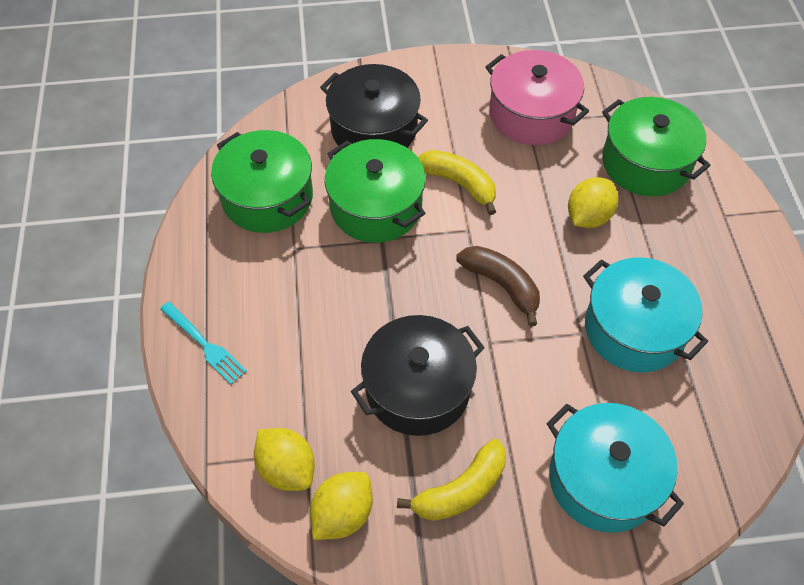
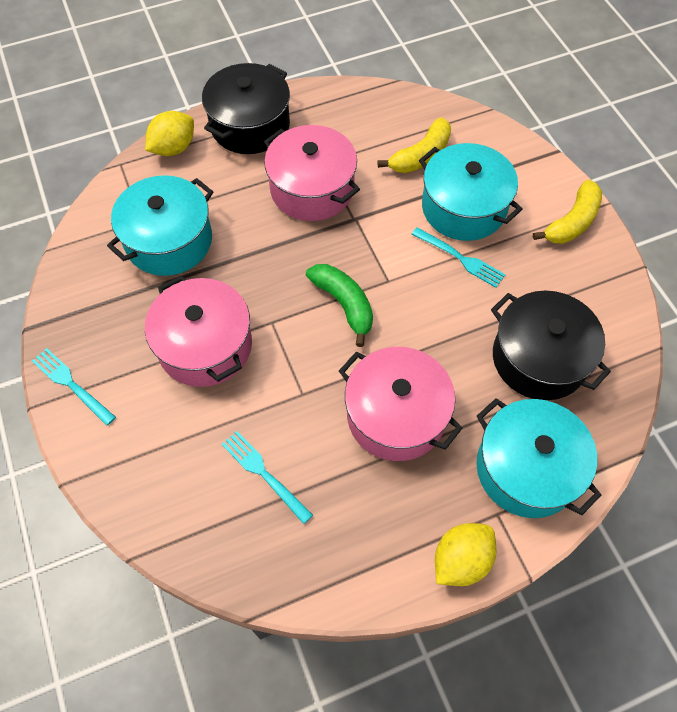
brown banana: 1 -> 0
green banana: 0 -> 1
green pot: 3 -> 0
pink pot: 1 -> 3
turquoise fork: 1 -> 3
turquoise pot: 2 -> 3
yellow lemon: 3 -> 2

